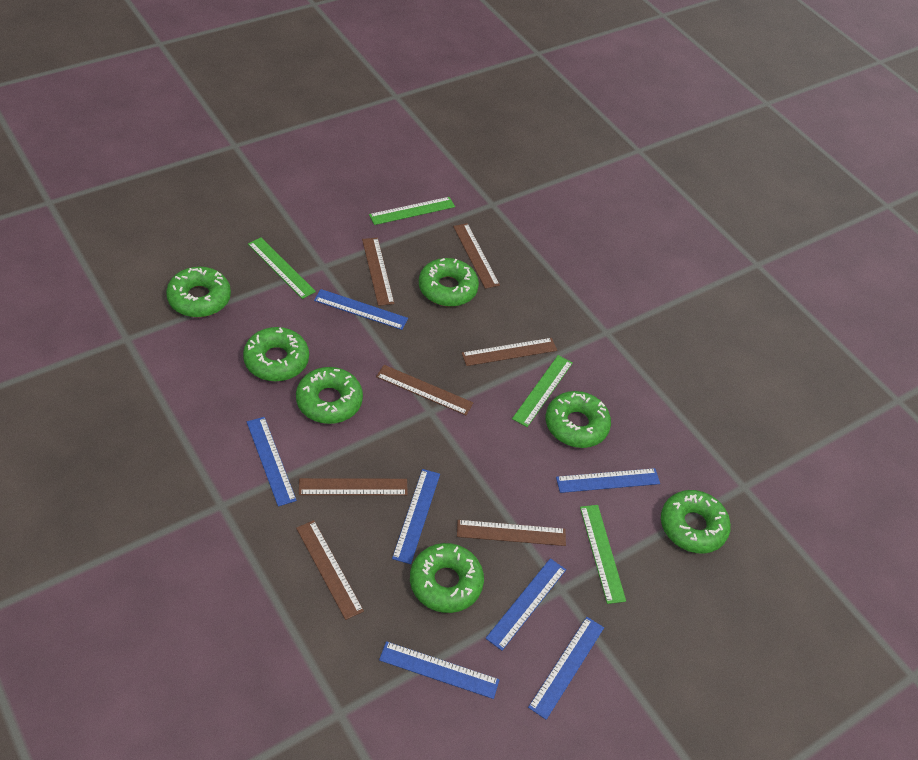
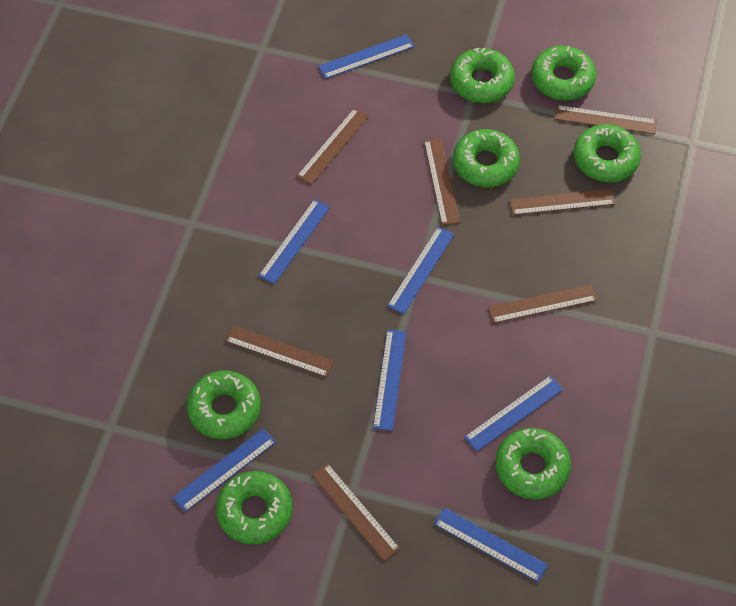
green ruler: 4 -> 0

